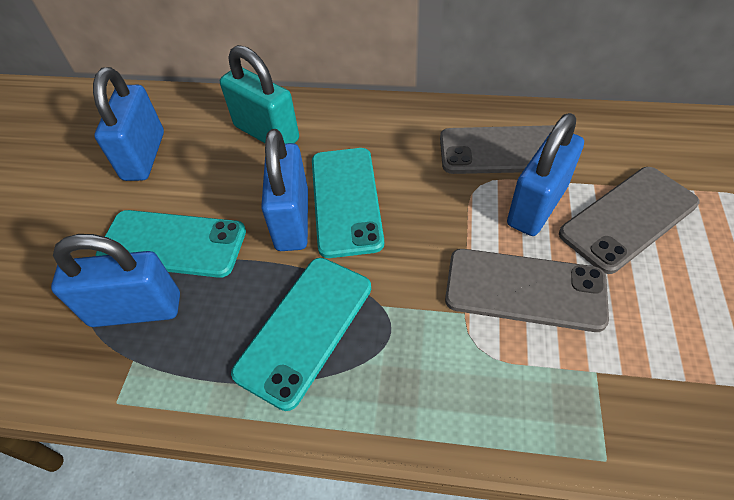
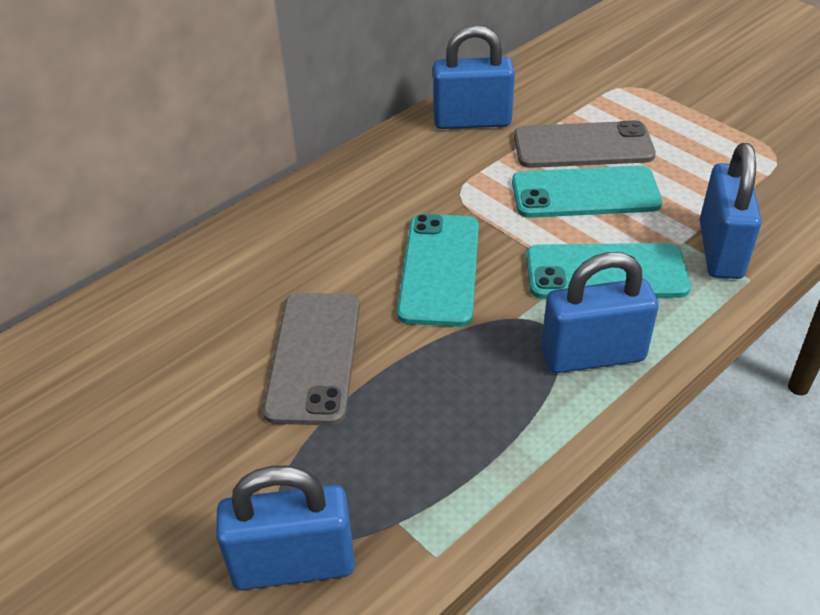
grey phone: 3 -> 2
turquoise padlock: 1 -> 0

